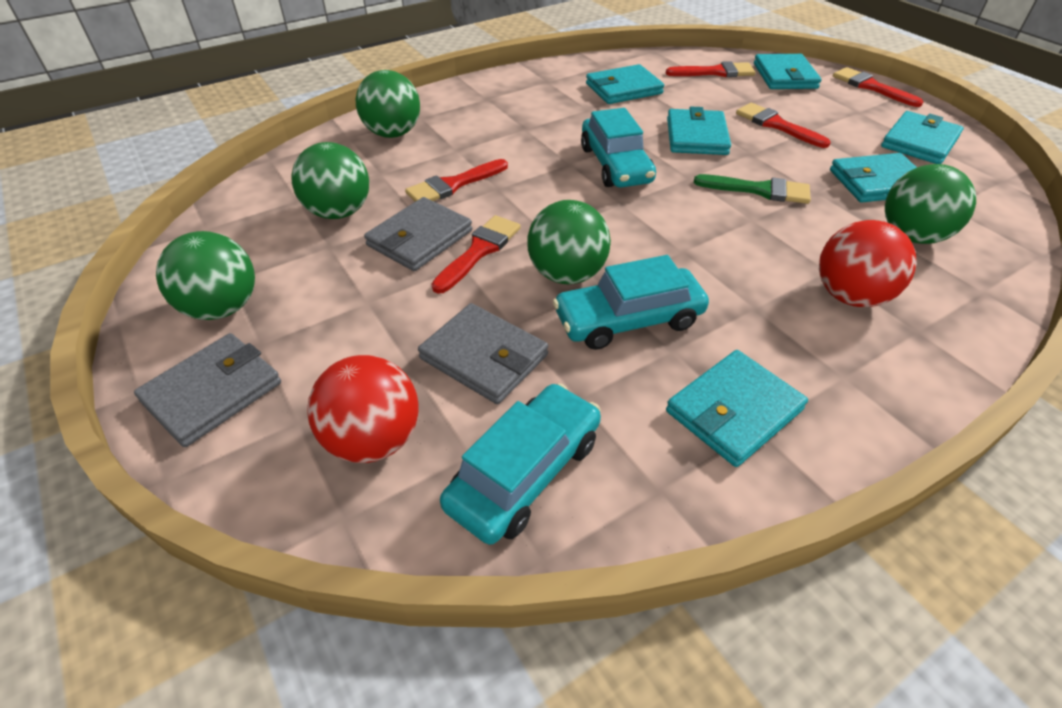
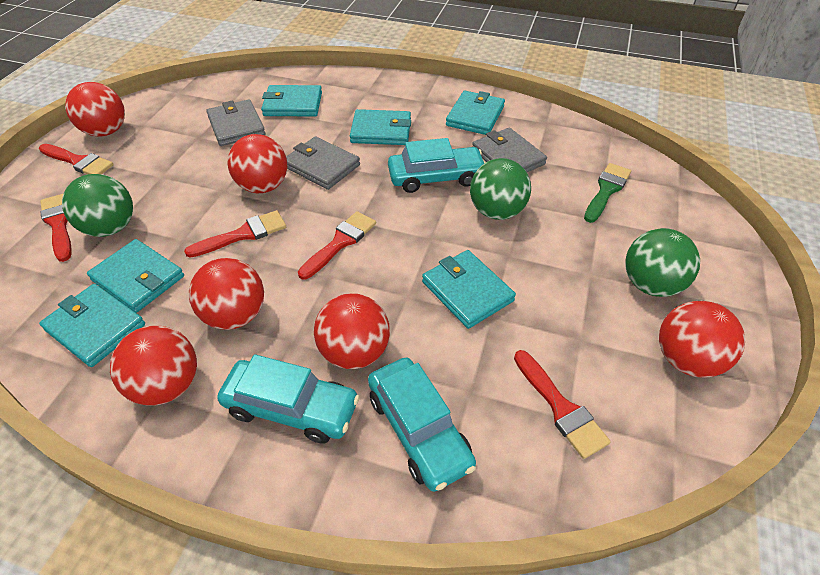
green ball: 5 -> 3
red ball: 2 -> 6

